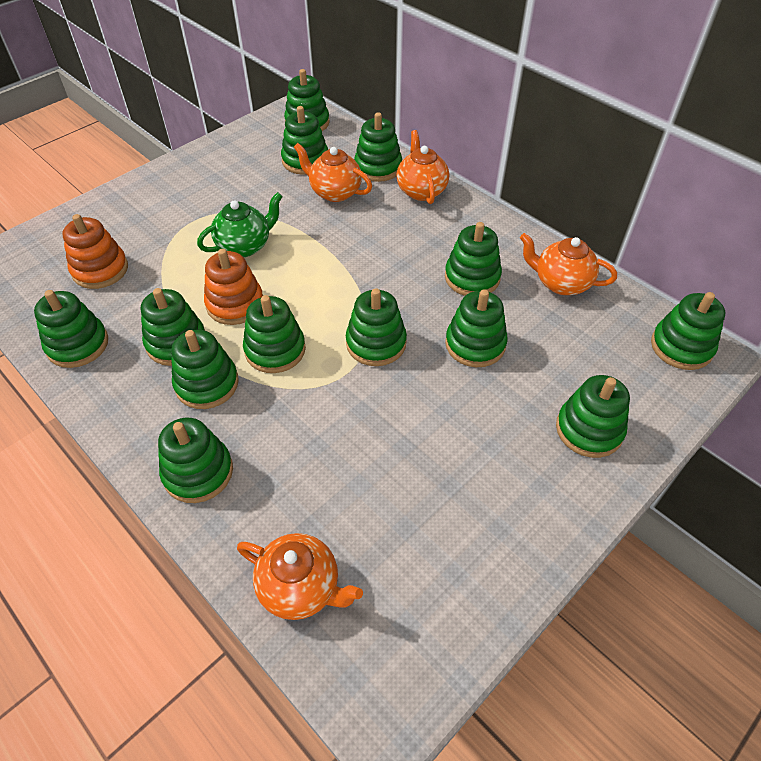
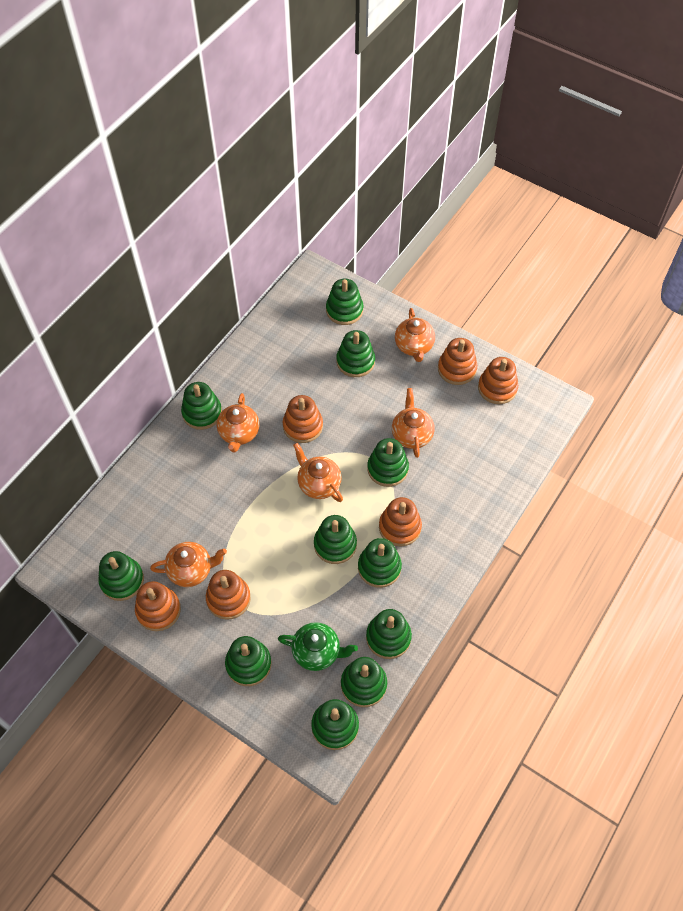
green stacking toy: 13 -> 11
orange stacking toy: 2 -> 6
orange teapot: 4 -> 5

